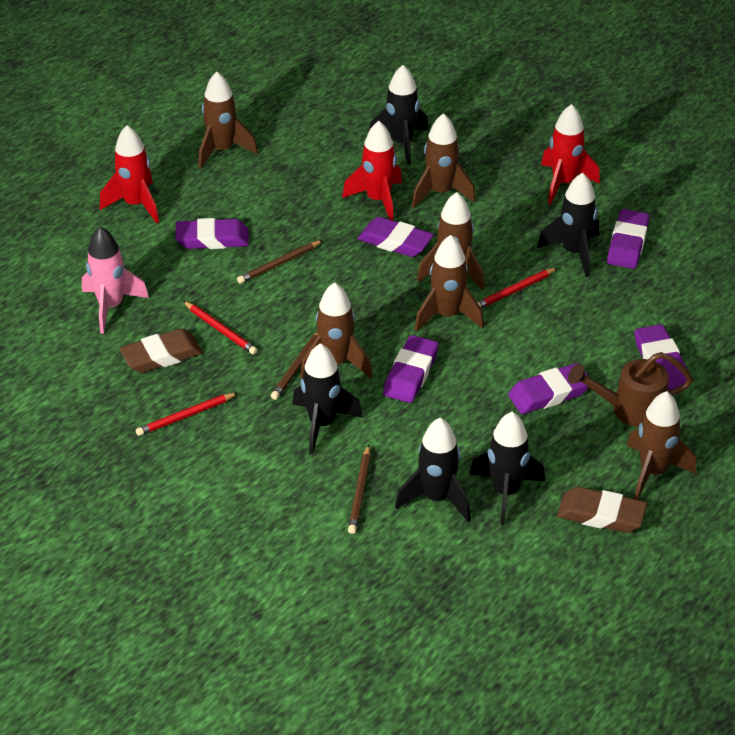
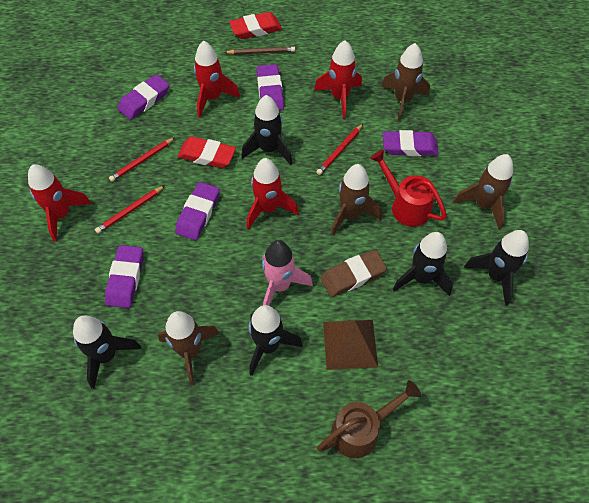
brown eraser: 2 -> 1
brown pencil: 3 -> 1
brown pyramid: 0 -> 1
brown rocket: 6 -> 4
purple eraser: 6 -> 5
red eraser: 0 -> 2
red rocket: 3 -> 4
red watering can: 0 -> 1

